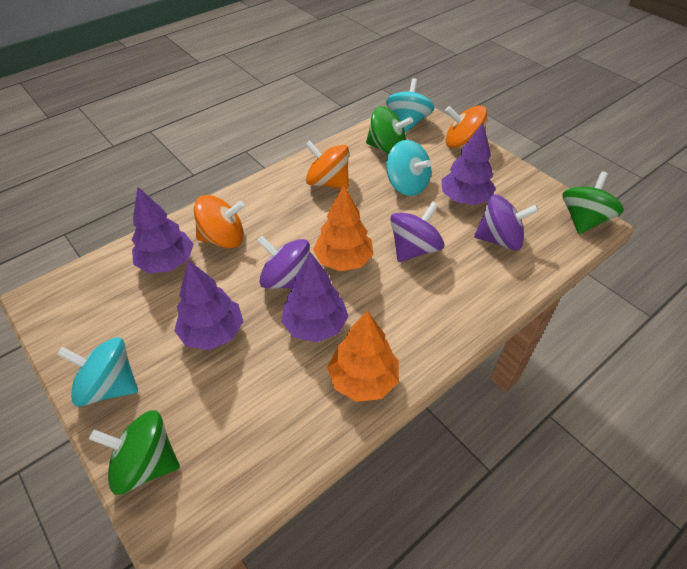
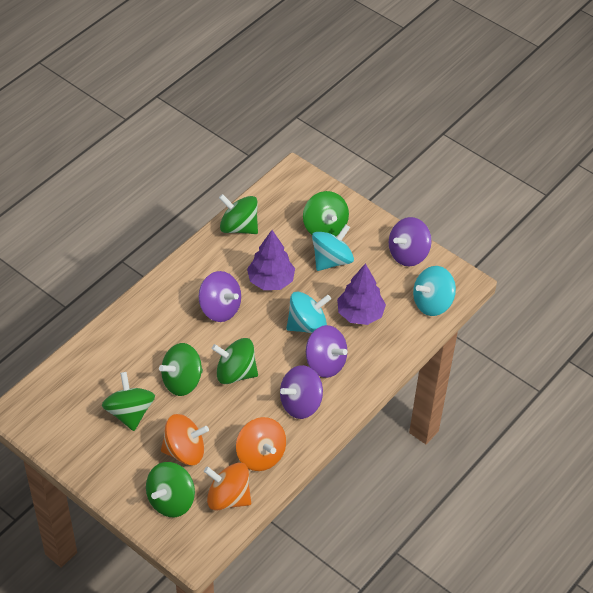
green spinning top: 3 -> 6
orange tree: 2 -> 0
purple spinning top: 3 -> 4
purple tree: 4 -> 2

